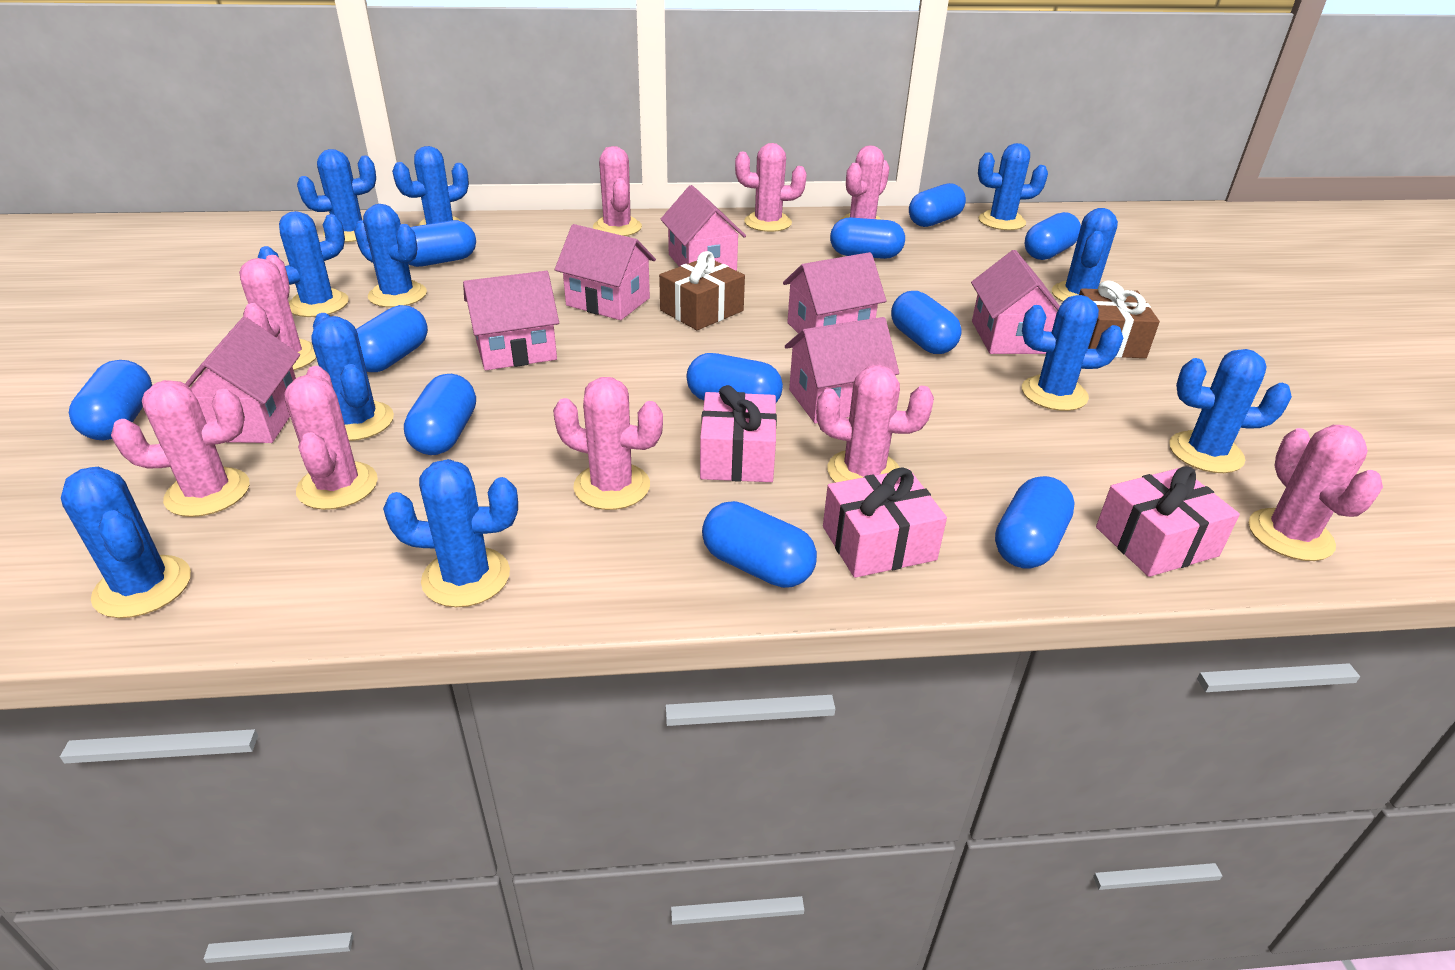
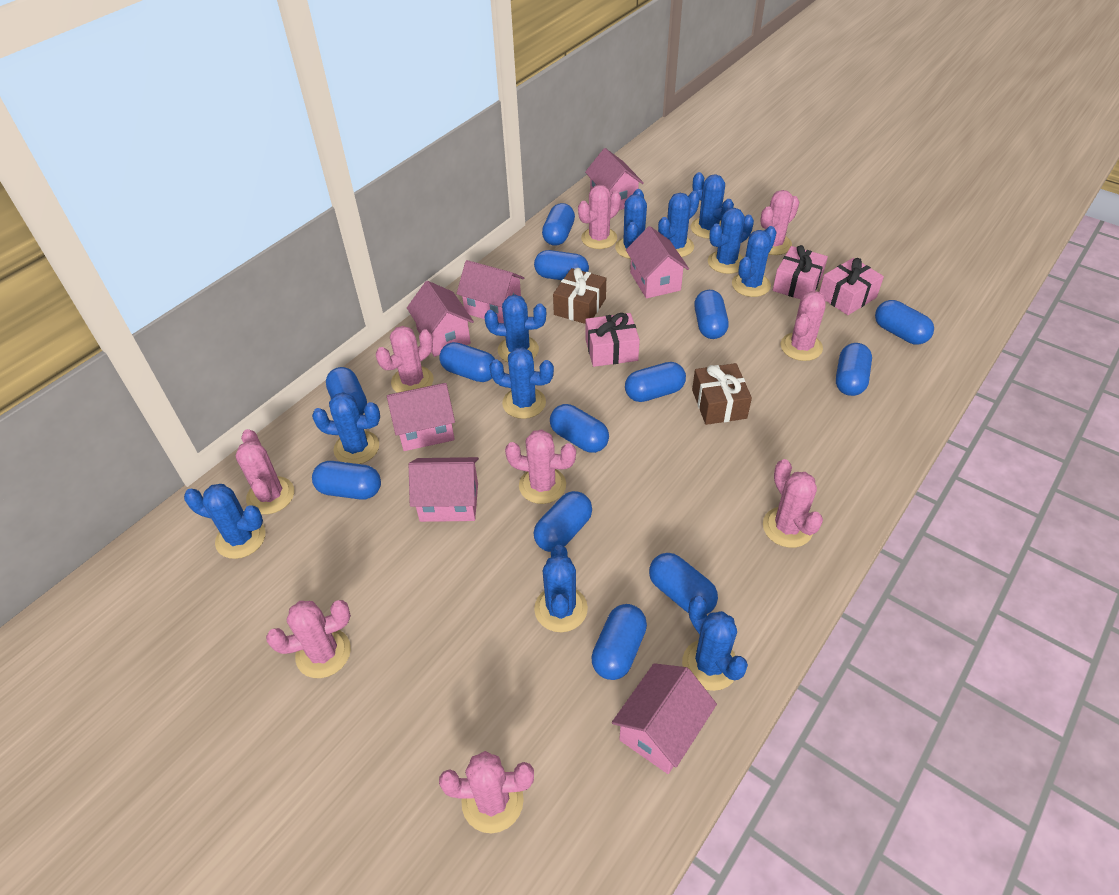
blue capsule: 11 -> 13

